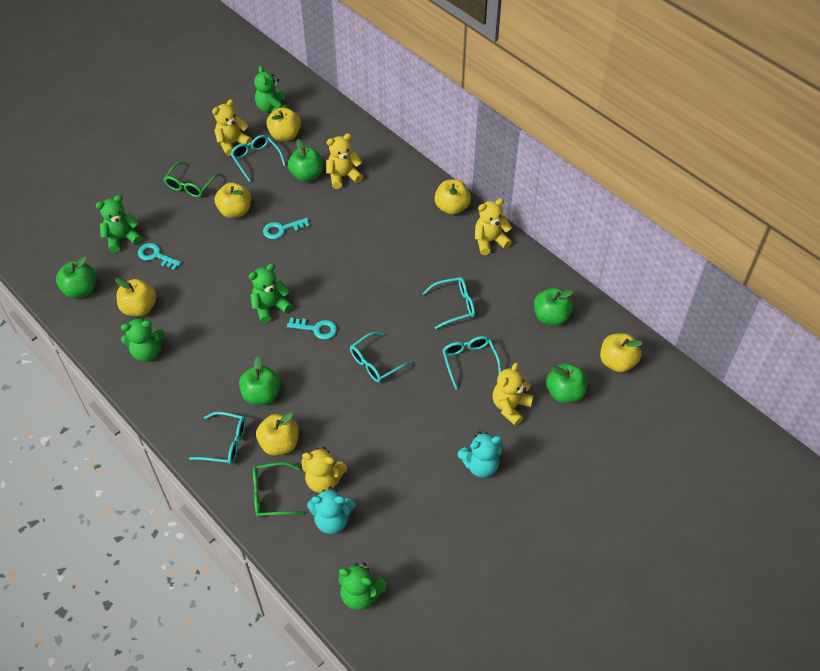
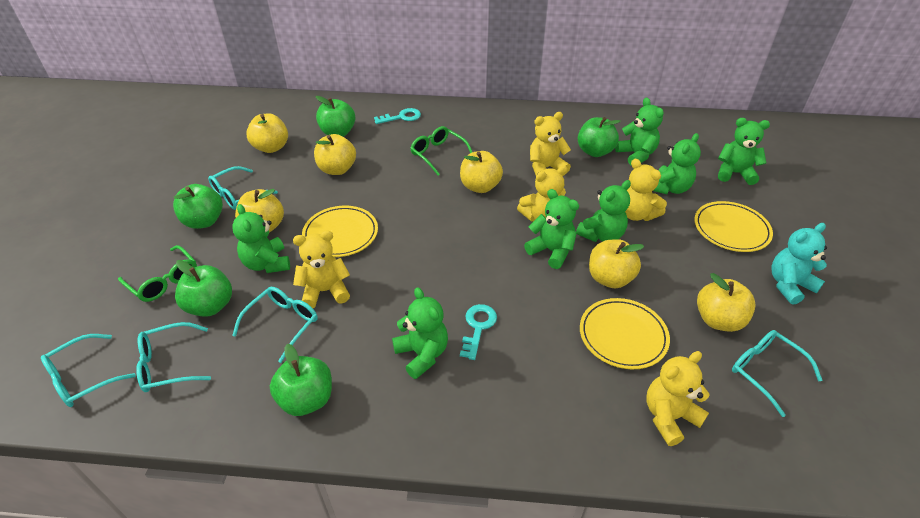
green teddy bear: 5 -> 7
turquoise key: 3 -> 2
turquoise teddy bear: 2 -> 1
yellow plate: 0 -> 3

